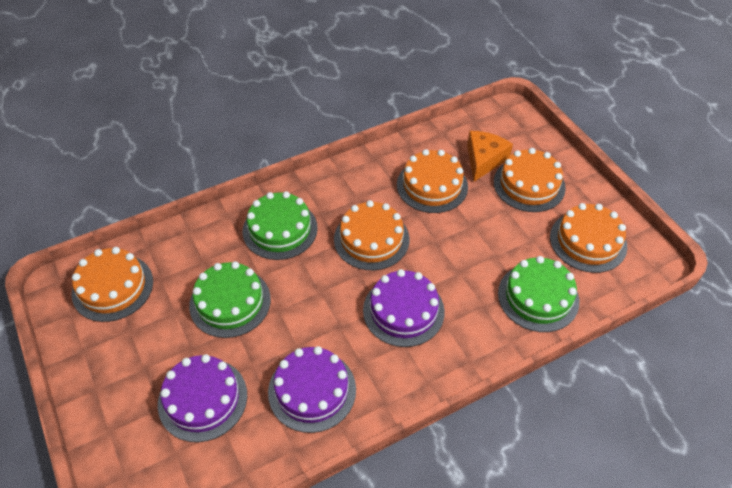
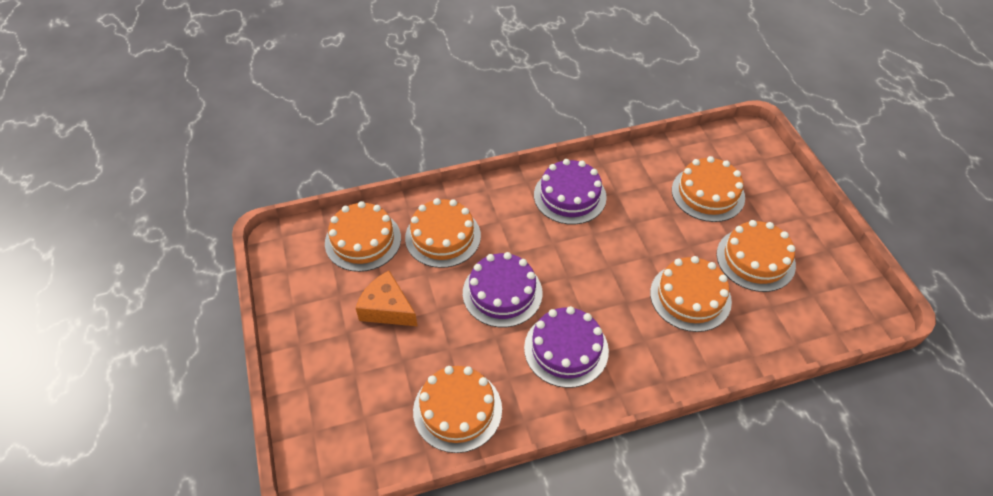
green cake: 3 -> 0
orange cake: 5 -> 6

